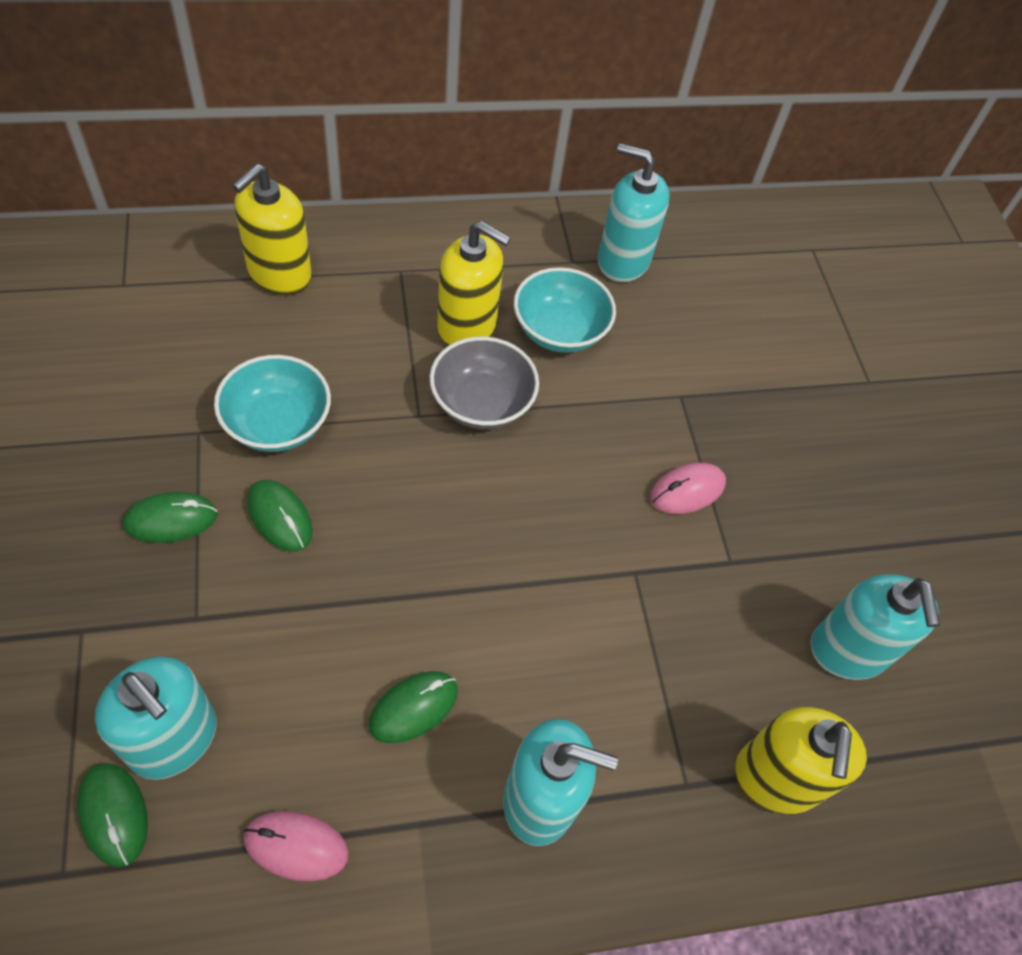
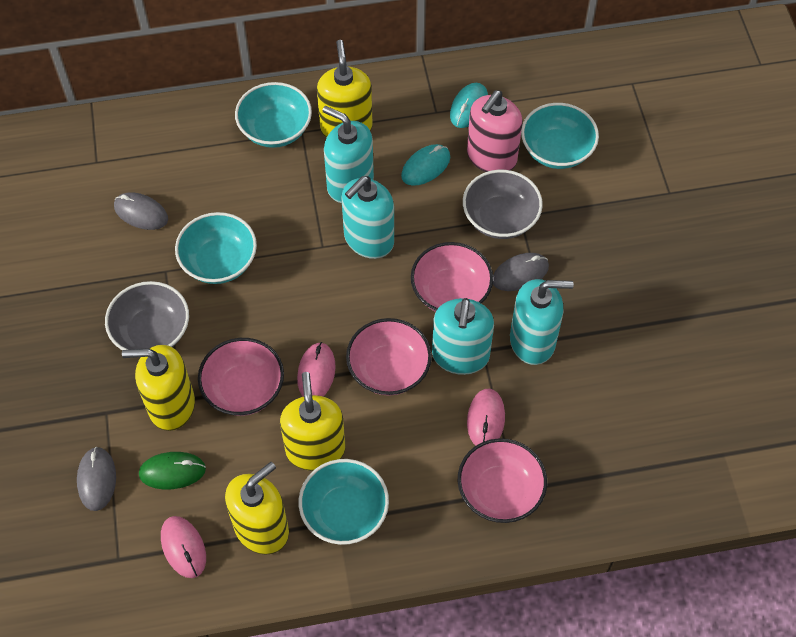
green mouse: 4 -> 1
grey bowl: 1 -> 2
grey mouse: 0 -> 3
pink bowl: 0 -> 4
pink mouse: 2 -> 3
pink soap dispenser: 0 -> 1
turquoise bowl: 2 -> 4
turquoise mouse: 0 -> 2
yellow soap dispenser: 3 -> 4

